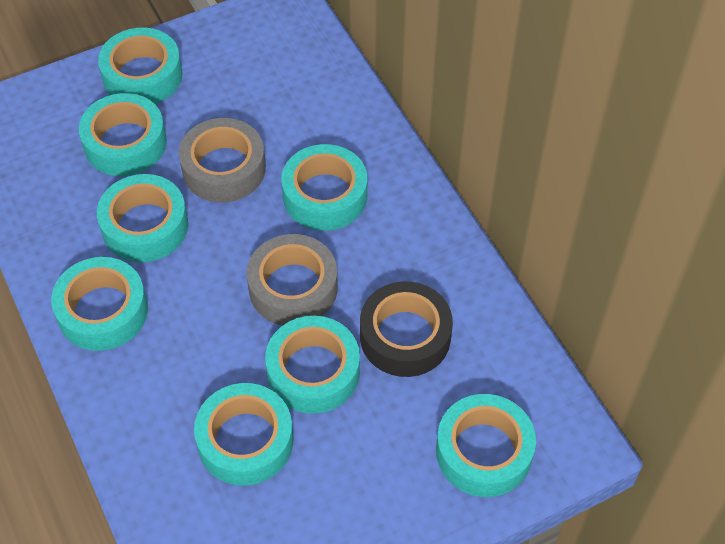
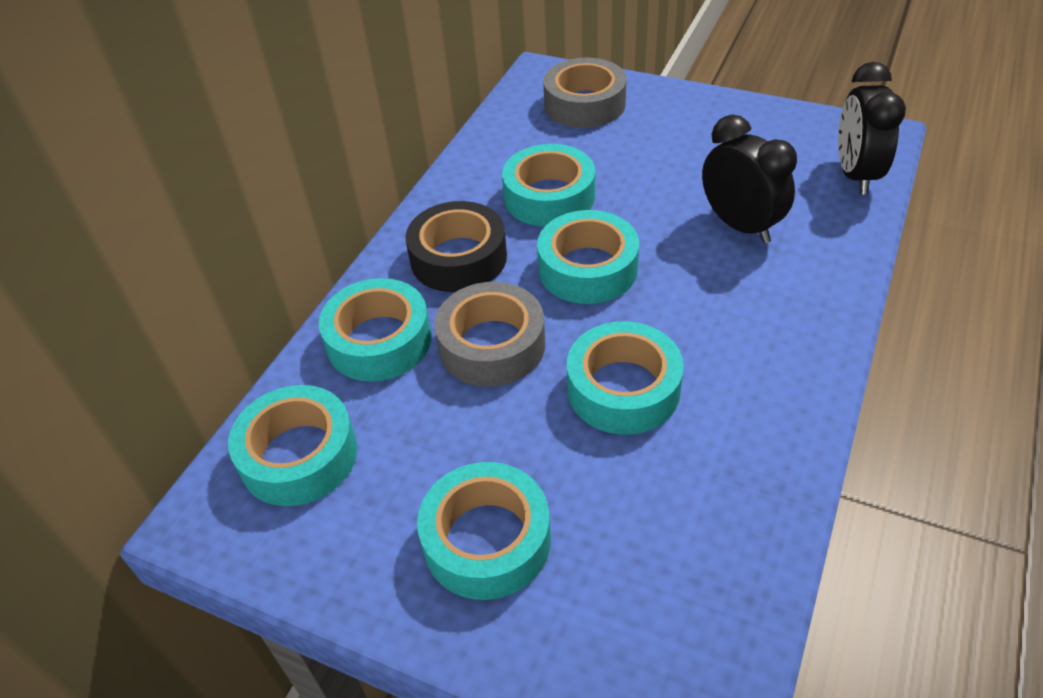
black clock: 0 -> 2
turquoise tape: 8 -> 6

